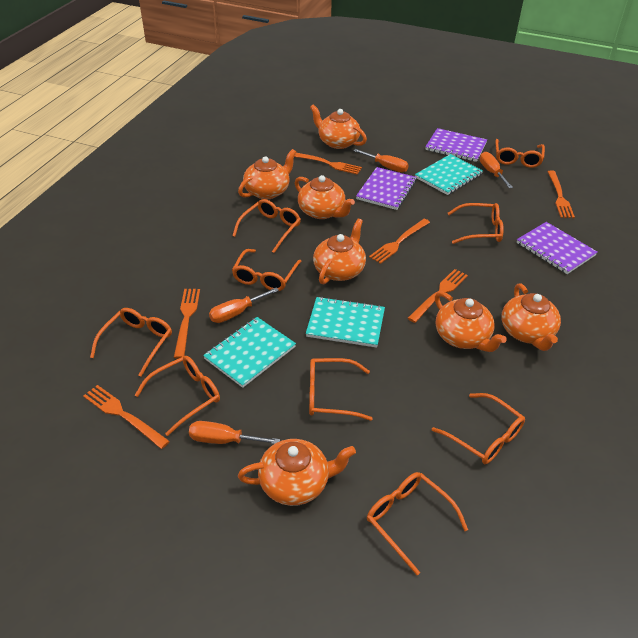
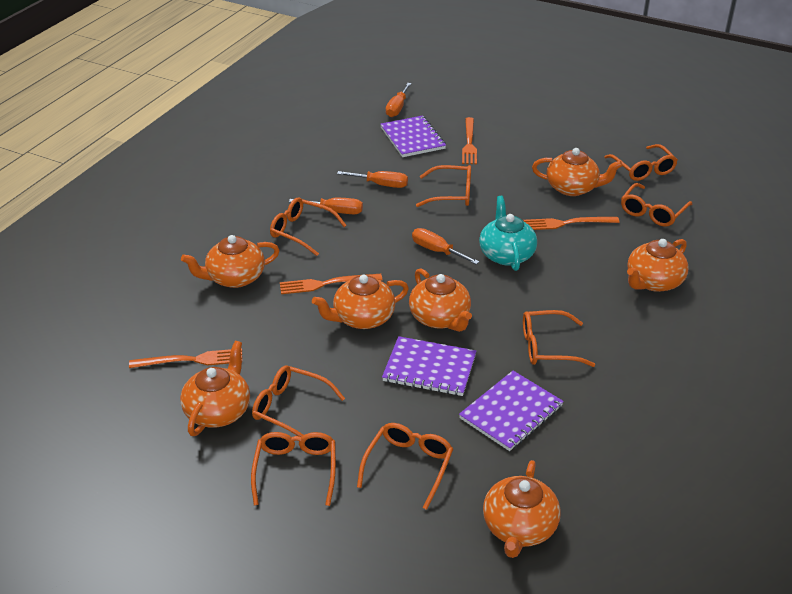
orange fork: 6 -> 4
orange glasses: 9 -> 8
turquoise notebook: 3 -> 0
turquoise teapot: 0 -> 1

